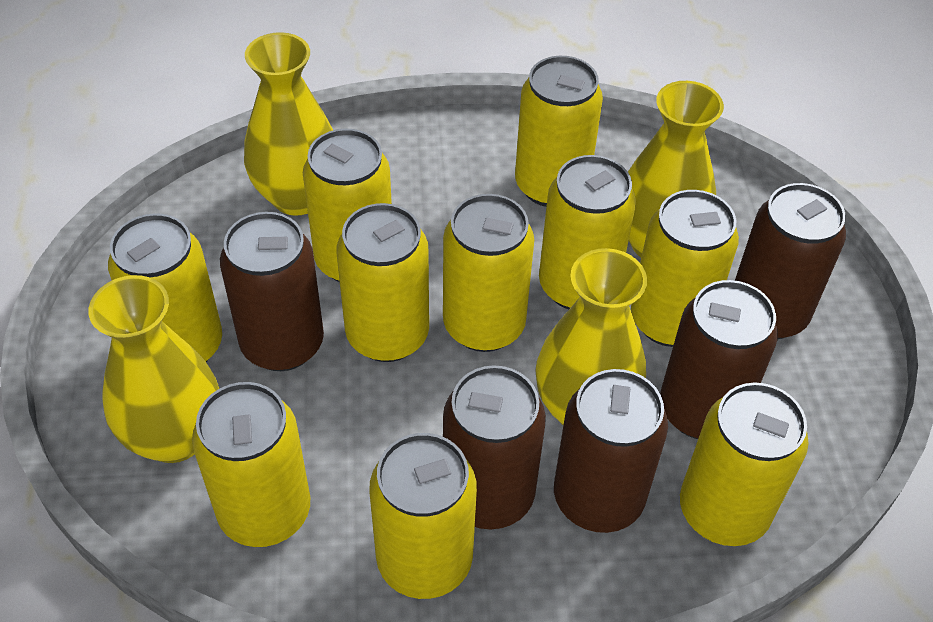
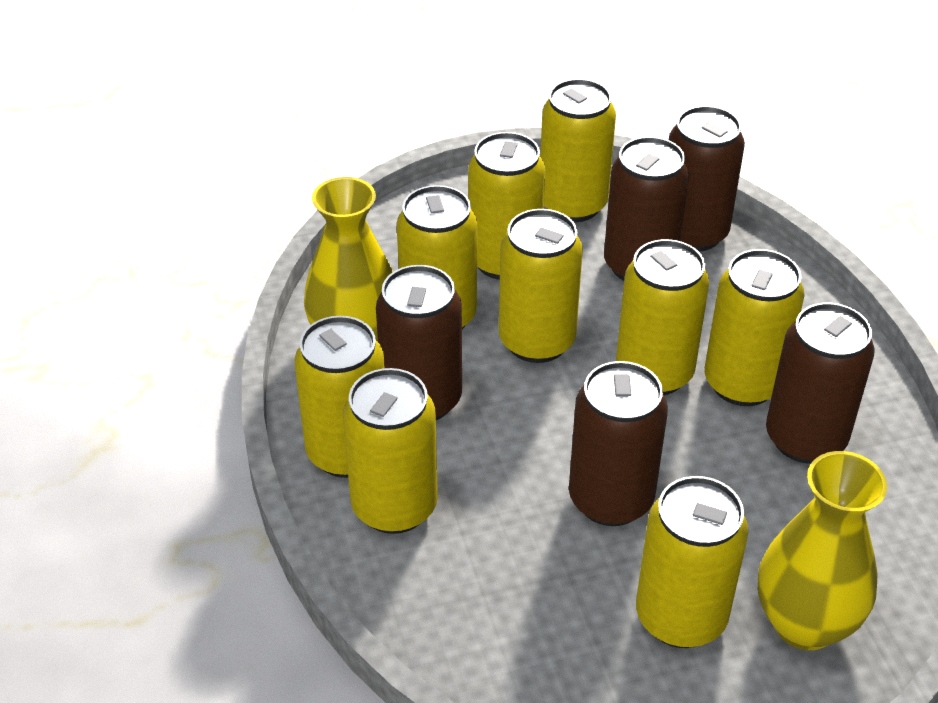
yellow can: 10 -> 9
yellow vase: 4 -> 2

